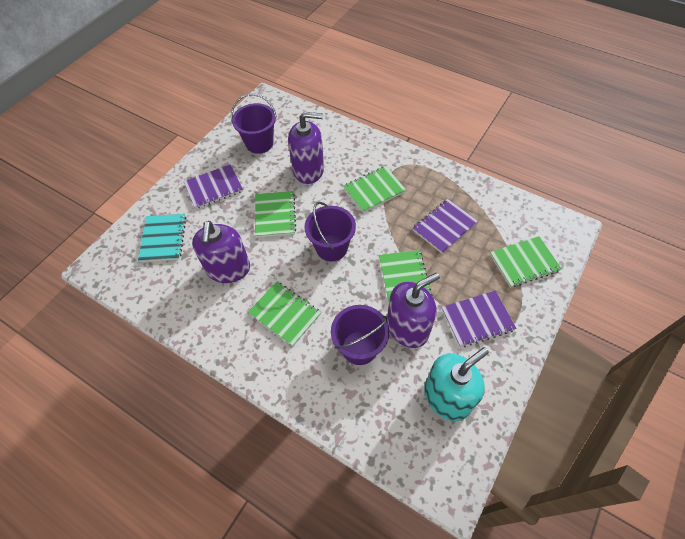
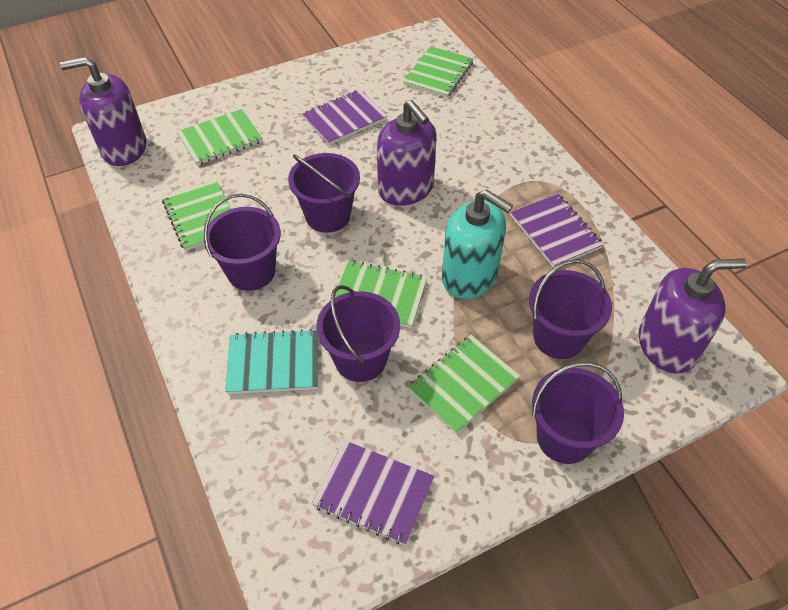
purple bucket: 3 -> 5

